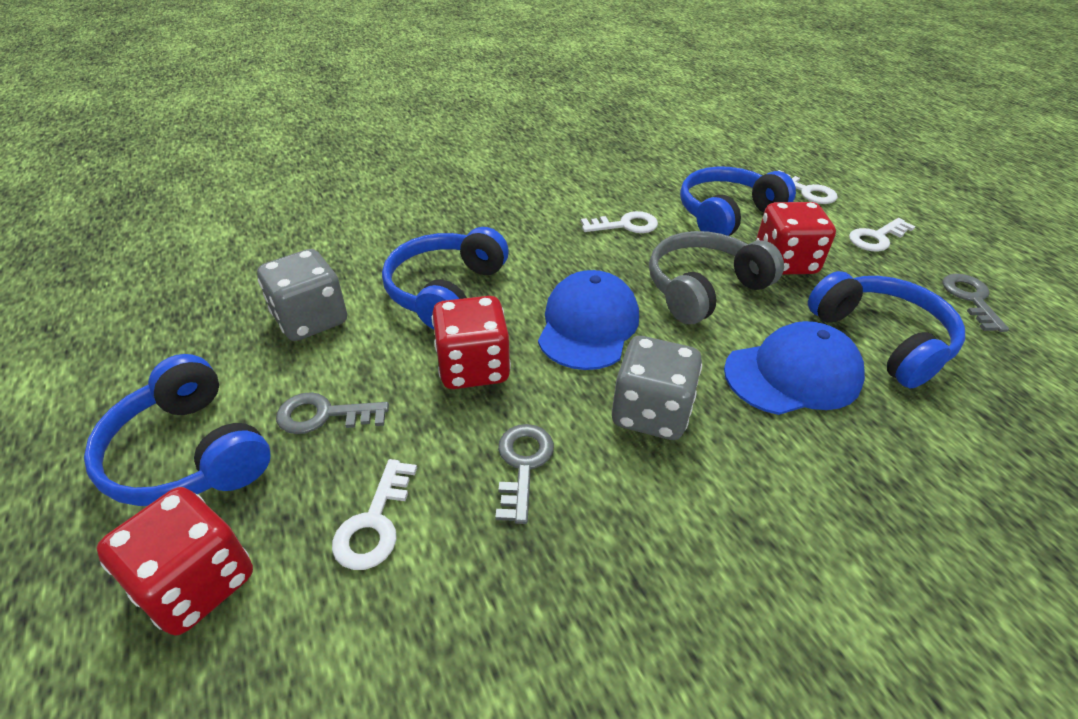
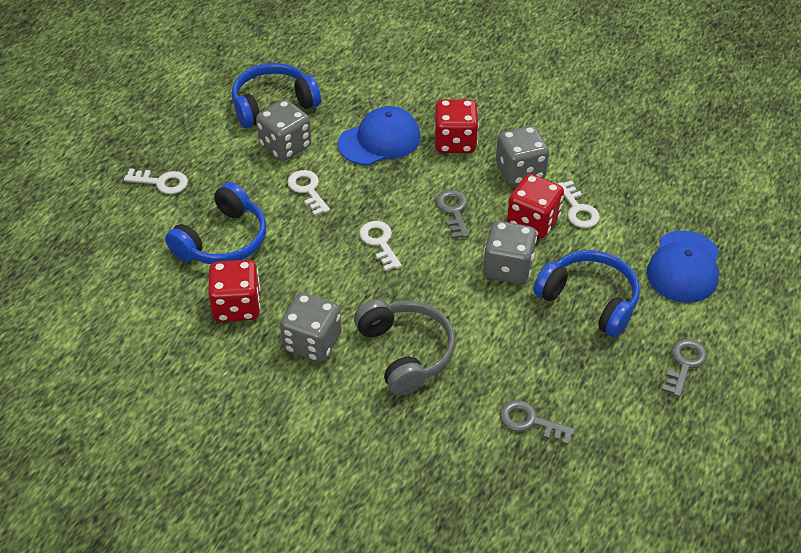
blue headphones: 4 -> 3
grey dice: 2 -> 4

